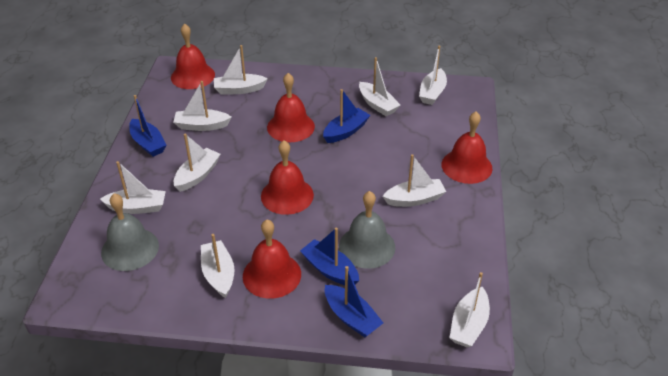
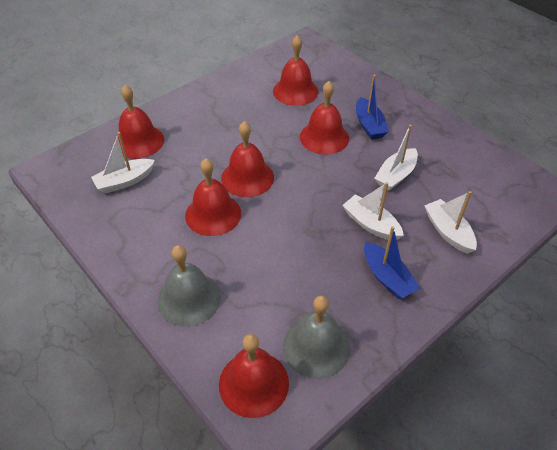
blue boat: 4 -> 2
red bell: 5 -> 6
white boat: 9 -> 4

